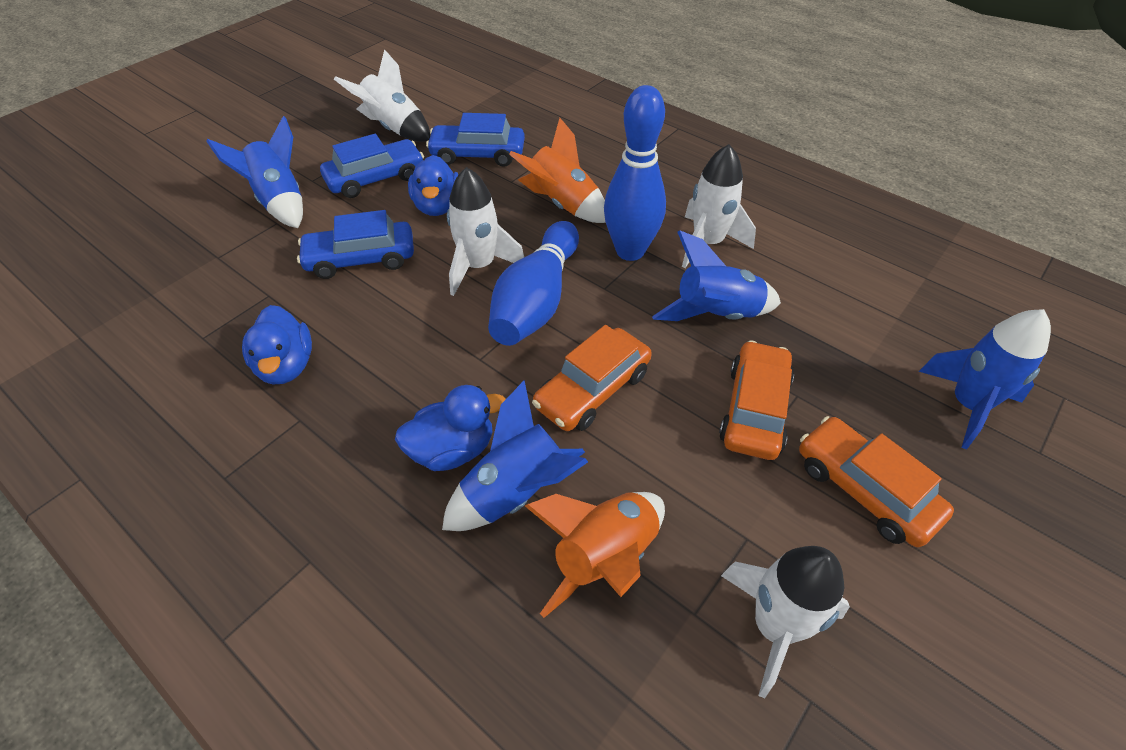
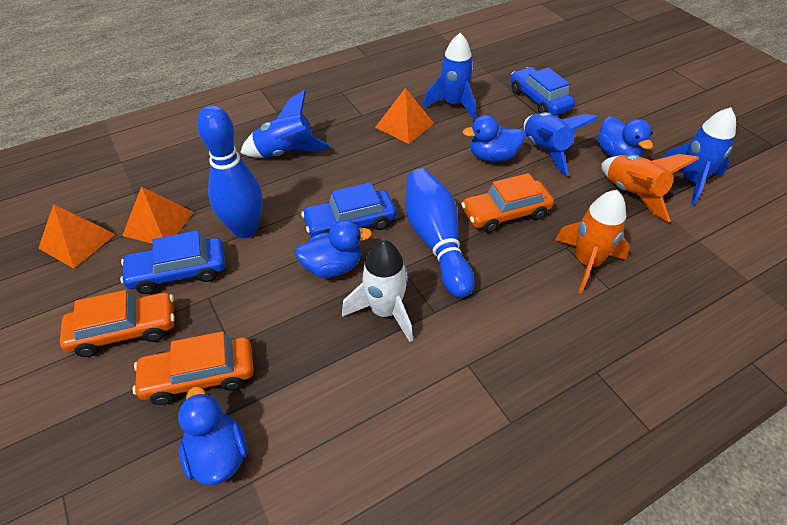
blue duck: 3 -> 4
orange pyramid: 0 -> 3
white rocket: 4 -> 1

